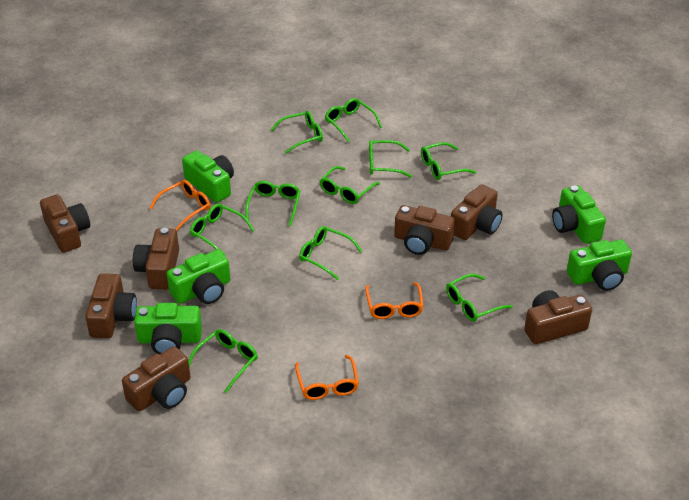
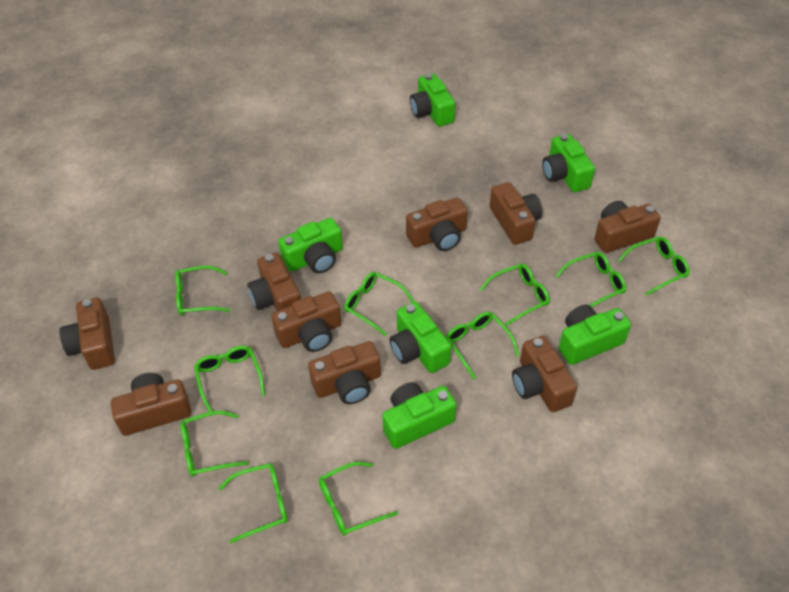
brown camera: 7 -> 9
green camera: 5 -> 6
orange glasses: 3 -> 0

